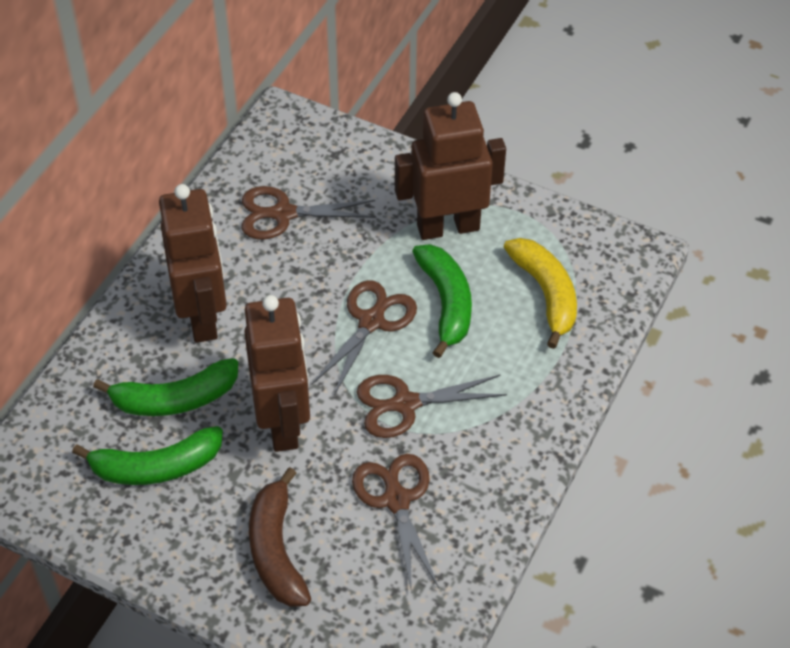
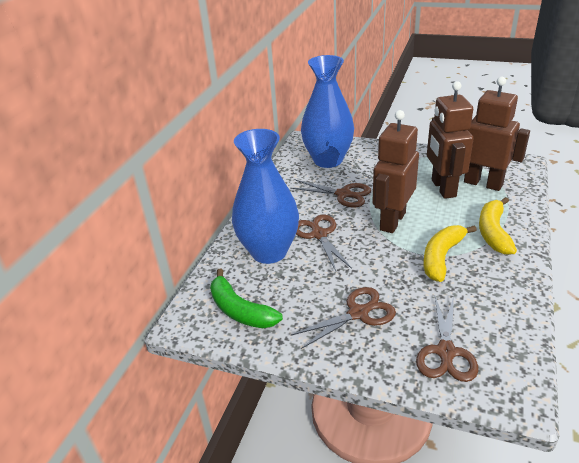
blue vase: 0 -> 2
brown banana: 1 -> 0
green banana: 3 -> 1
yellow banana: 1 -> 2

